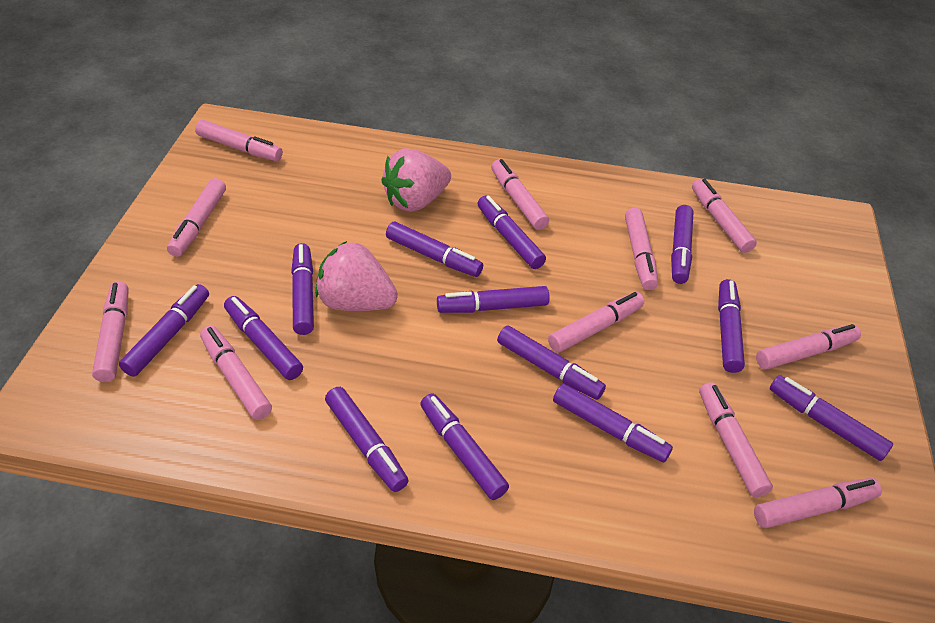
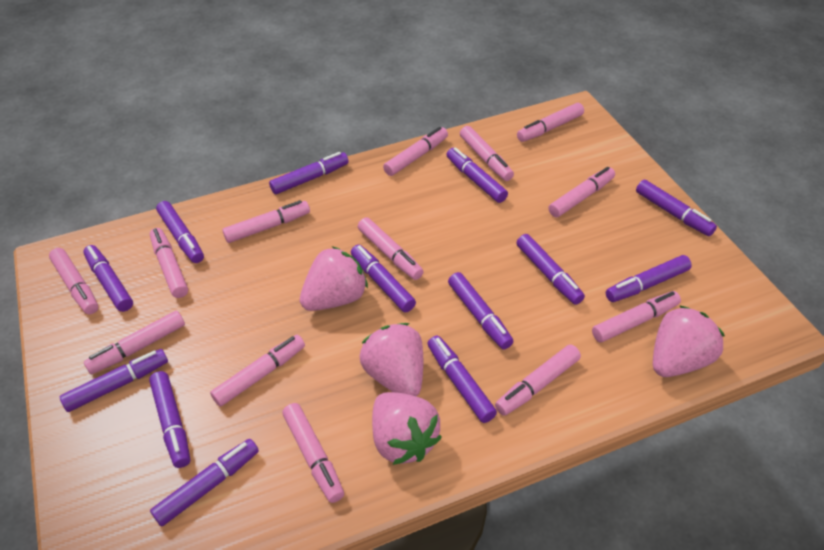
pink marker: 11 -> 13
pink strawberry: 2 -> 4

